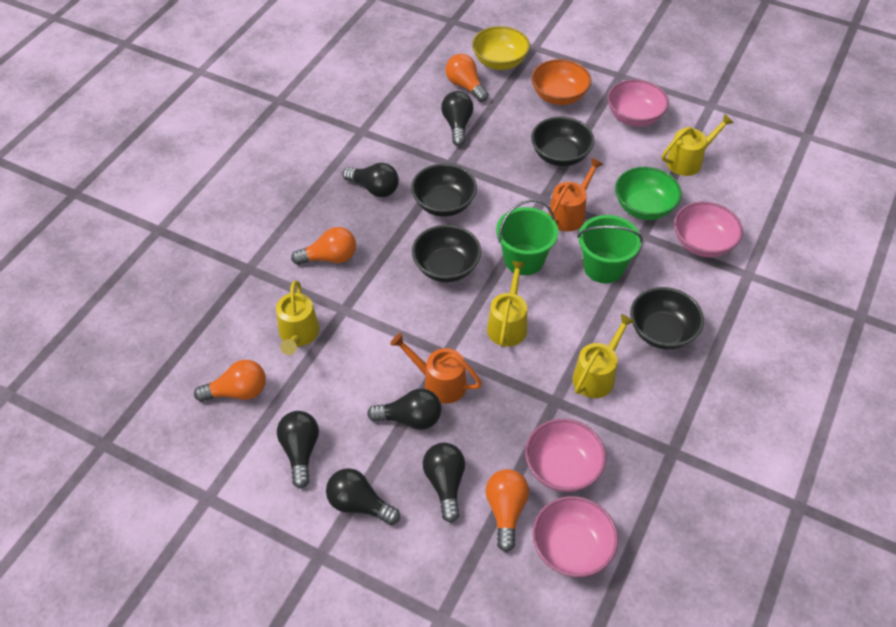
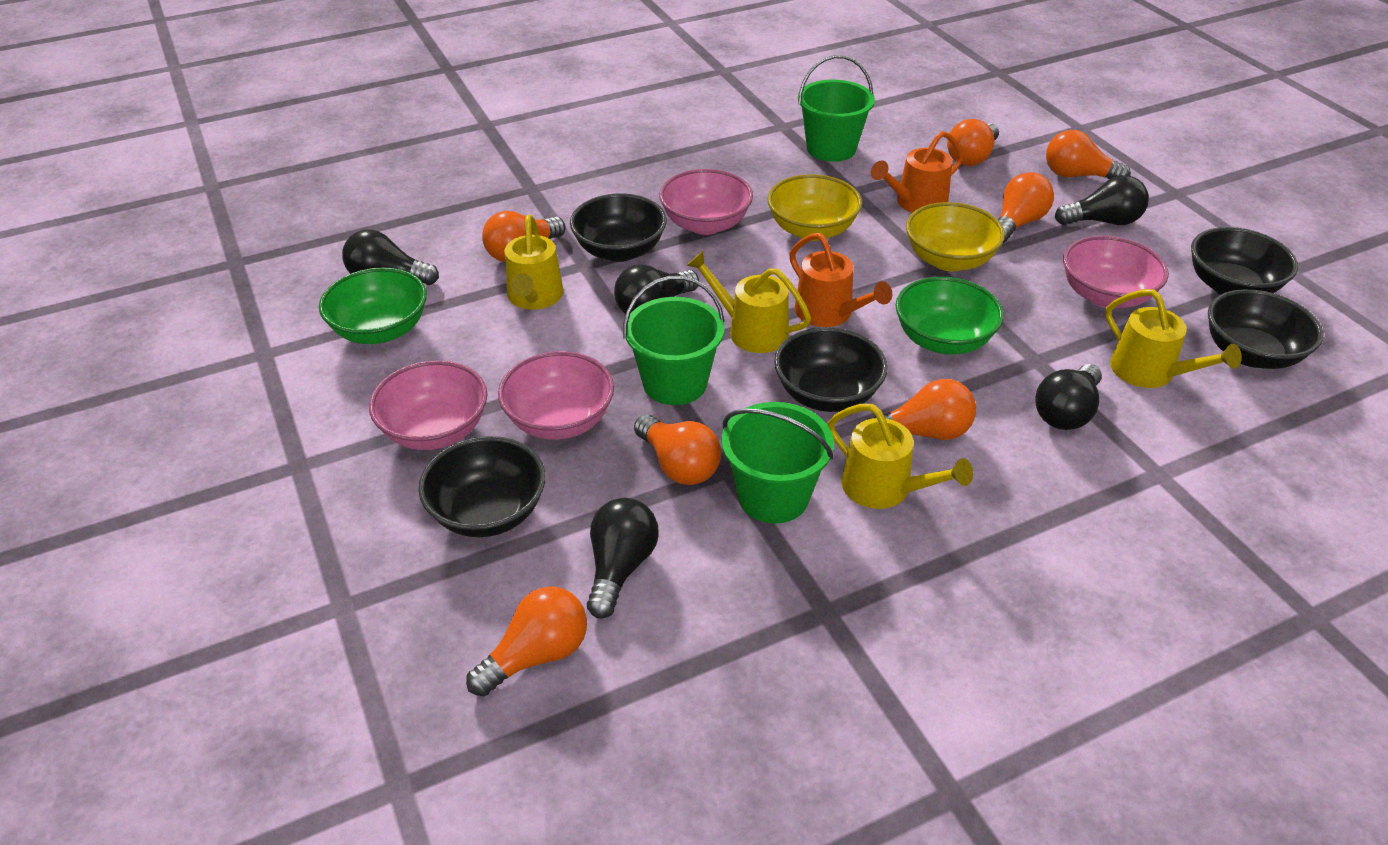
black bowl: 4 -> 5
black light bulb: 6 -> 5
green bowl: 1 -> 2
green bucket: 2 -> 3
orange bowl: 1 -> 0
orange light bulb: 4 -> 7
yellow bowl: 1 -> 2

